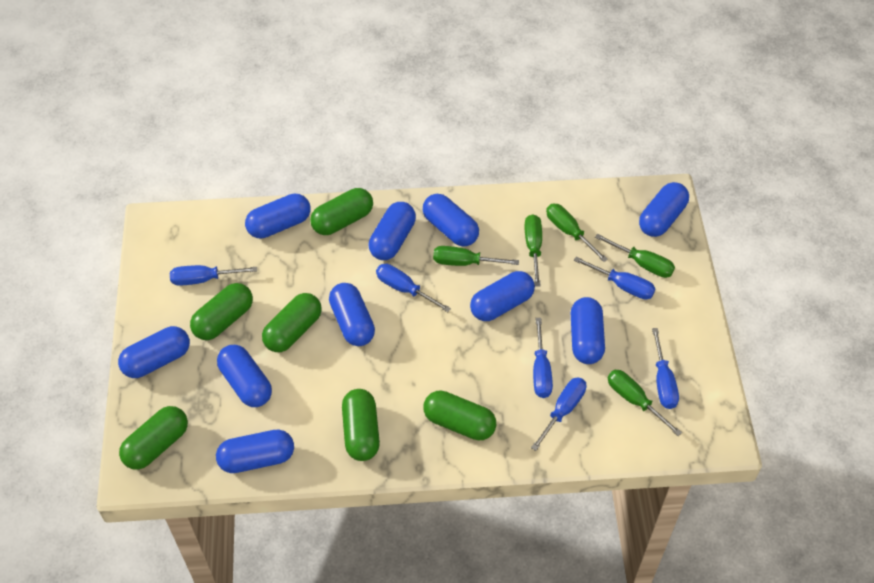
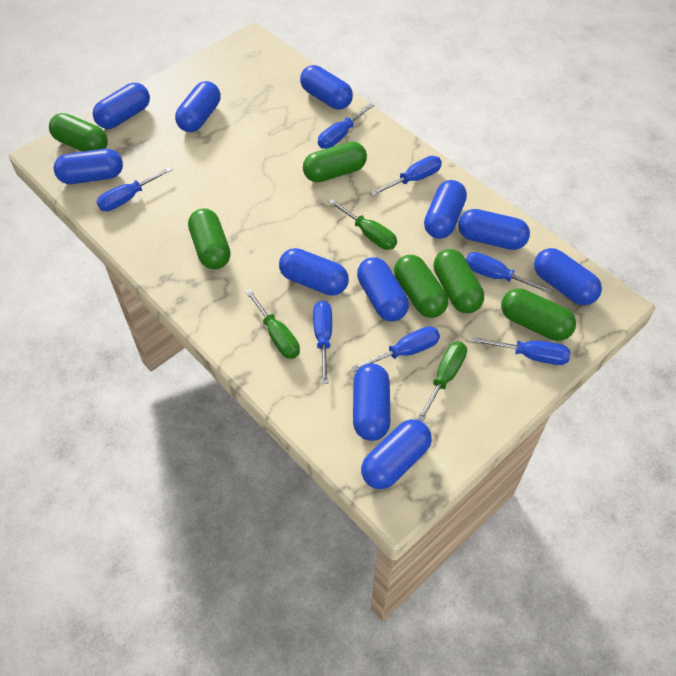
blue capsule: 10 -> 11
blue screwdriver: 6 -> 7
green screwdriver: 5 -> 3

